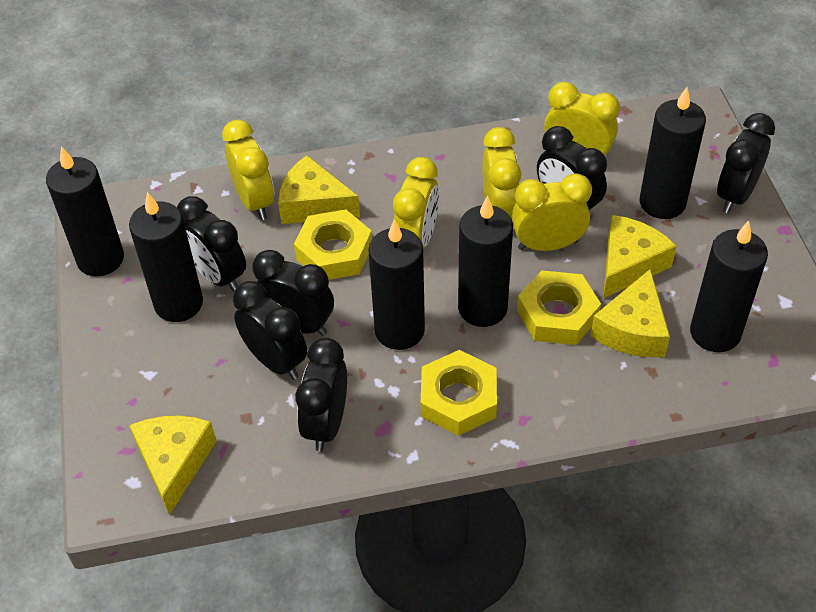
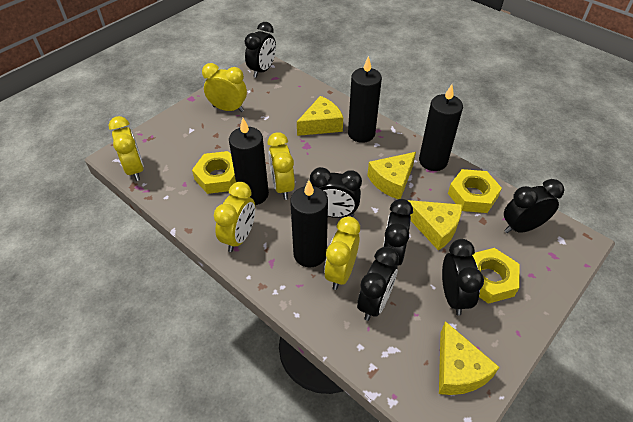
black candle: 6 -> 4

